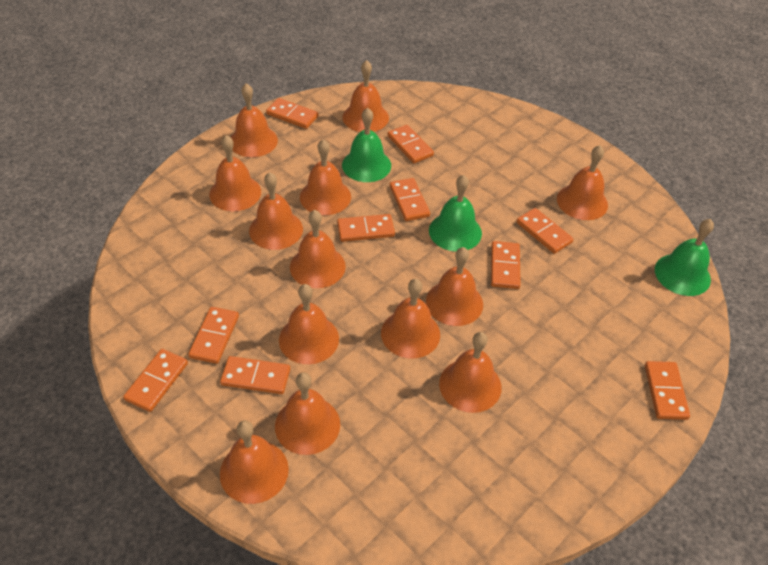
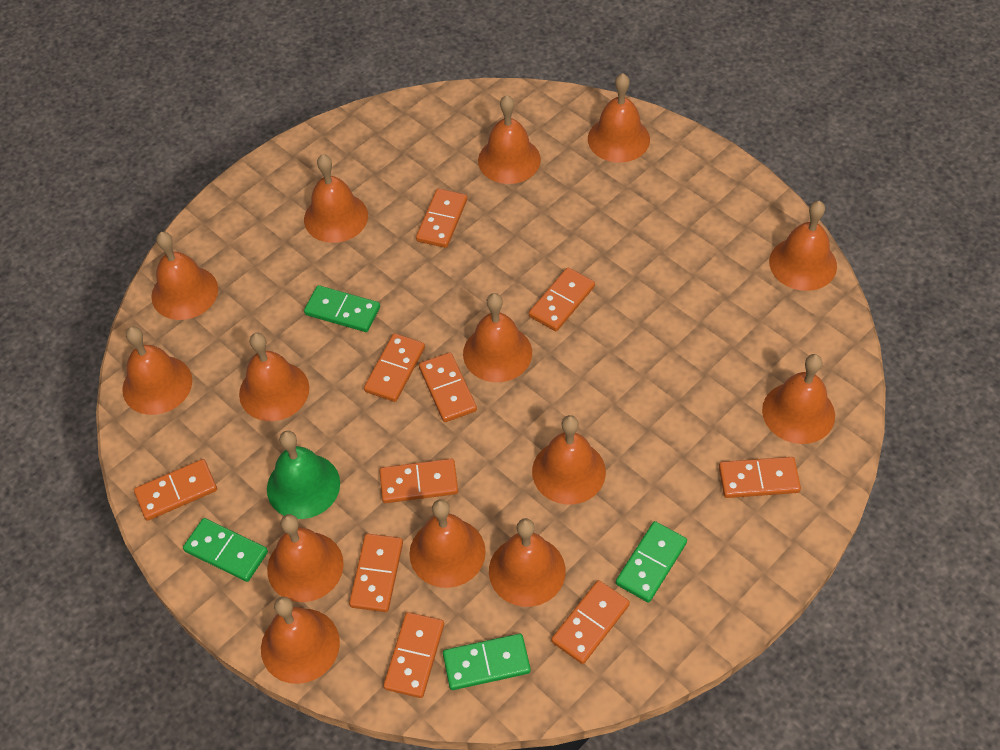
green bell: 3 -> 1
green domino: 0 -> 4
orange bell: 13 -> 14

